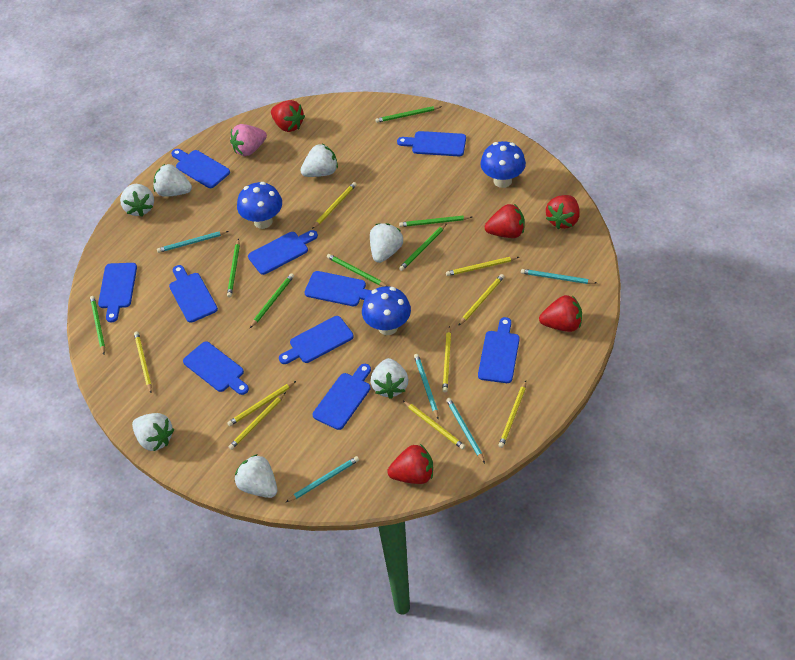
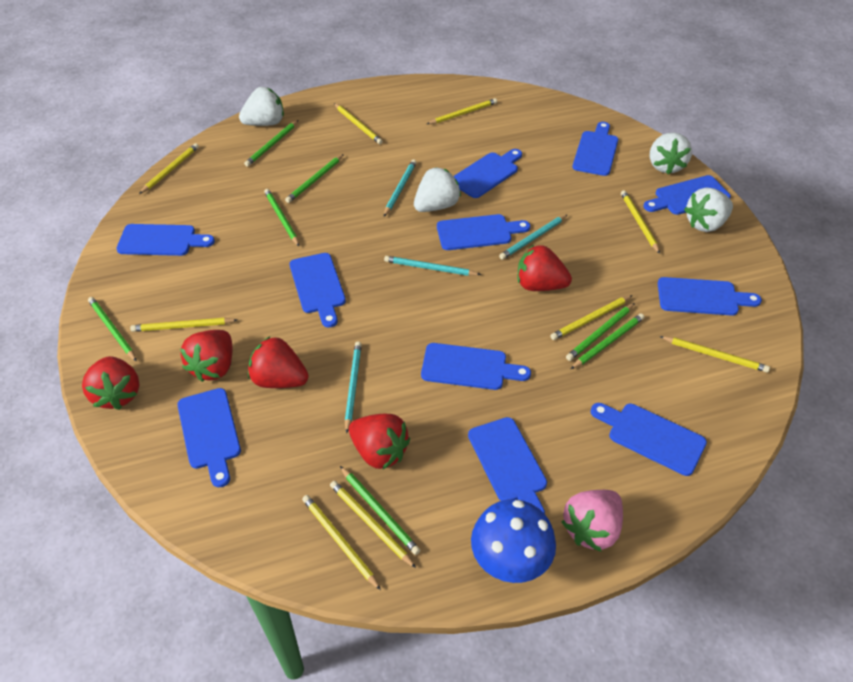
blue cutting board: 10 -> 11
blue mushroom: 3 -> 1
turquoise pencil: 5 -> 4
white strawberry: 7 -> 4

